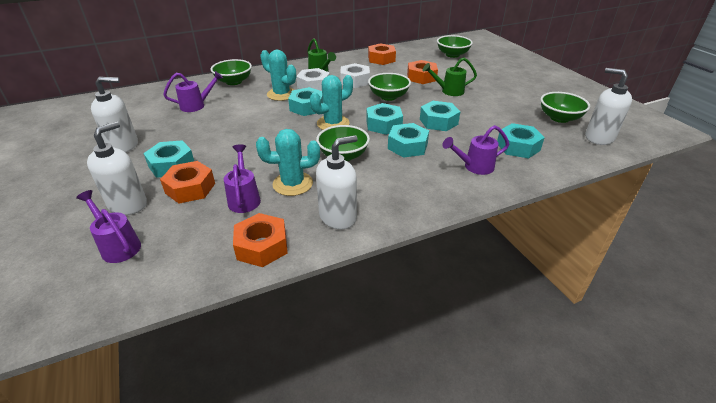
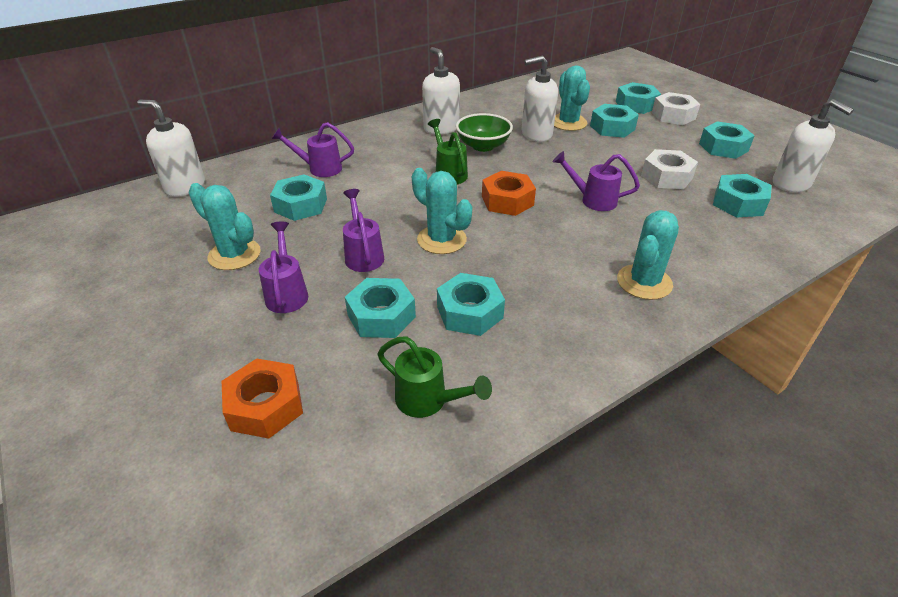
green bowl: 5 -> 1
orange nut: 4 -> 2
turquoise cactus: 3 -> 4
turquoise nut: 6 -> 7

